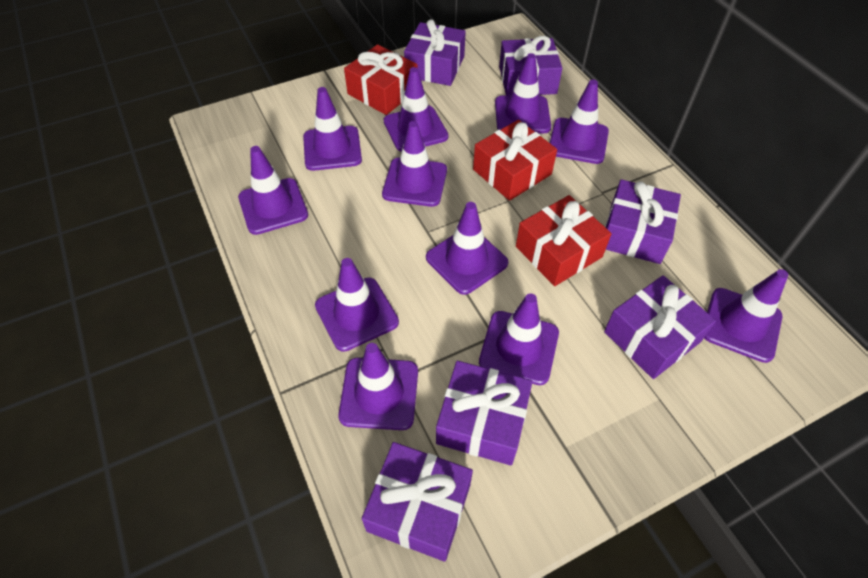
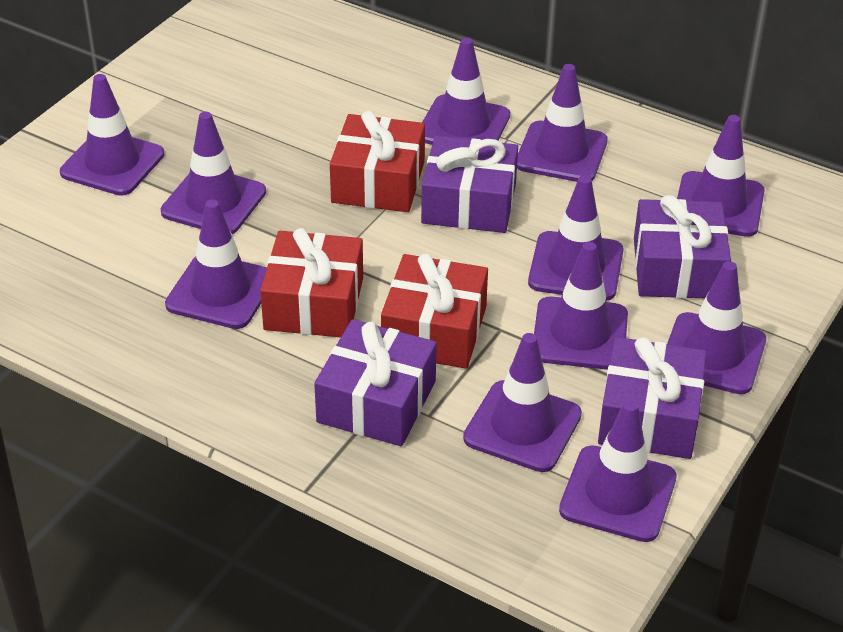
purple gift: 6 -> 4

